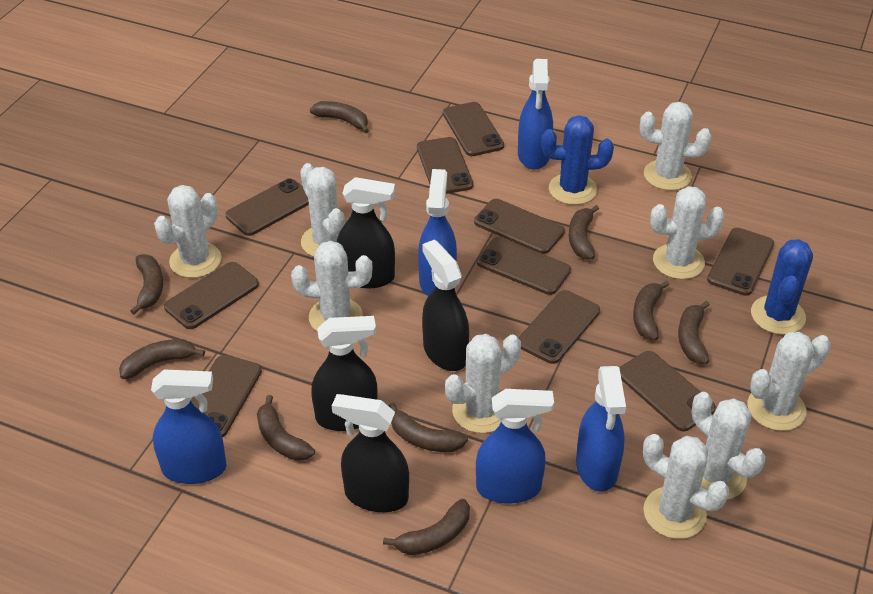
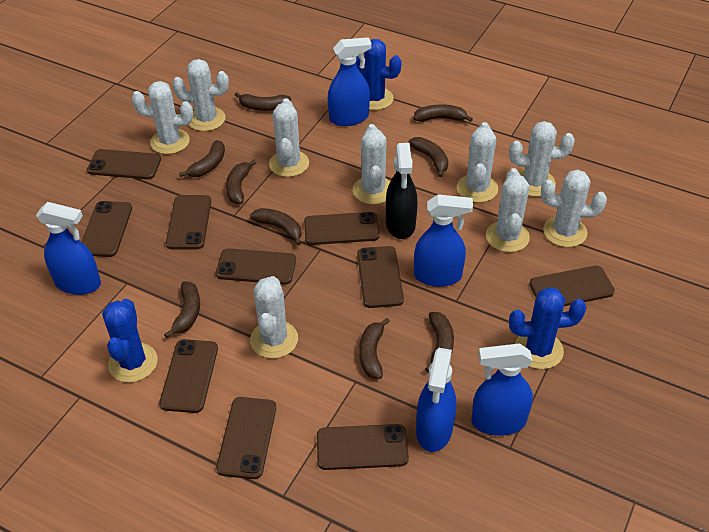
black spray bottle: 4 -> 1
blue cactus: 2 -> 3

